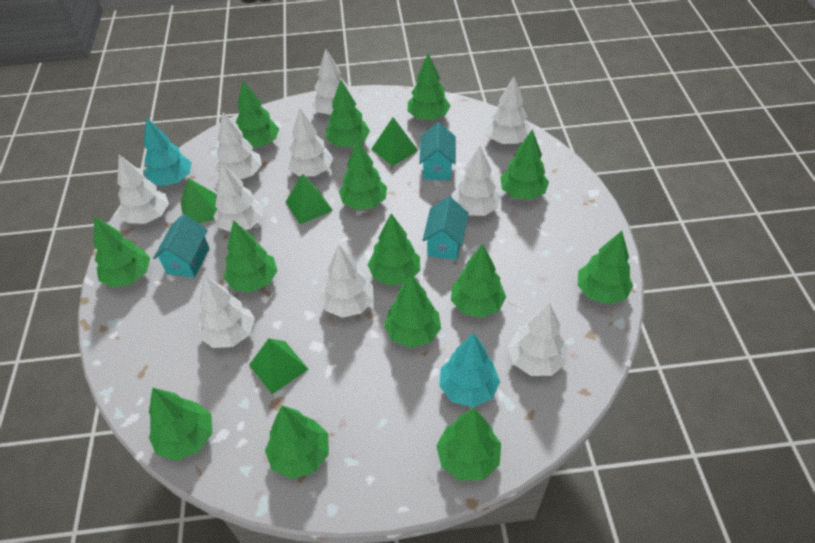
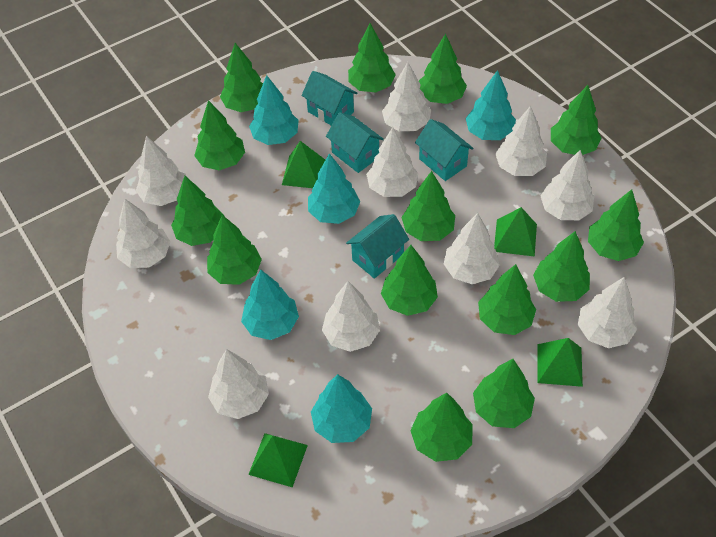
turquoise house: 3 -> 4
turquoise tree: 2 -> 5

